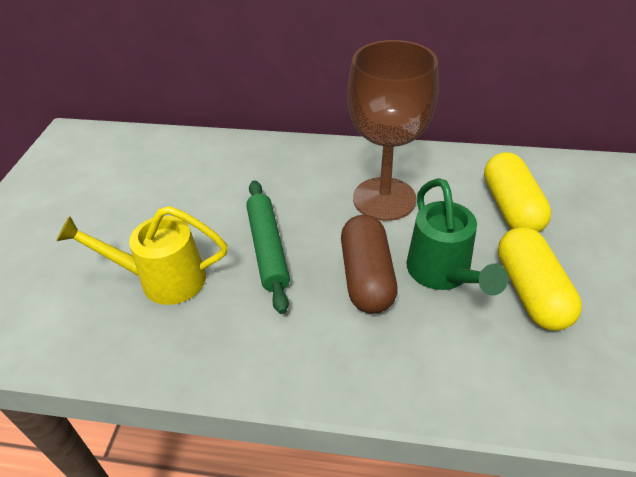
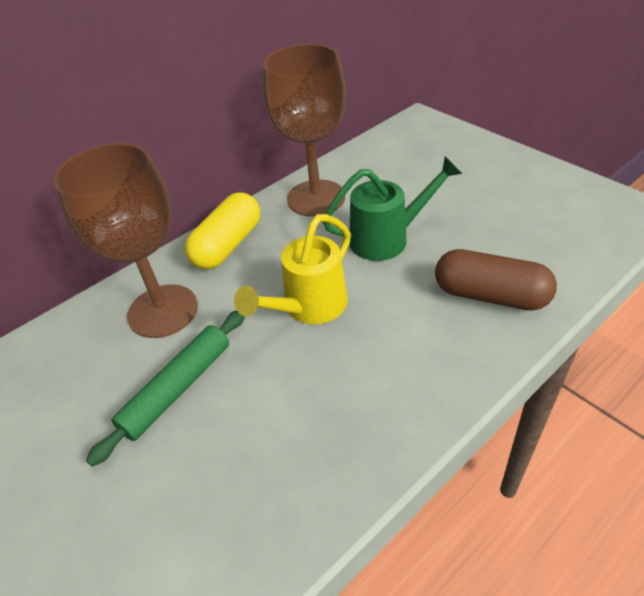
brown goblet: 1 -> 2
yellow capsule: 2 -> 1

